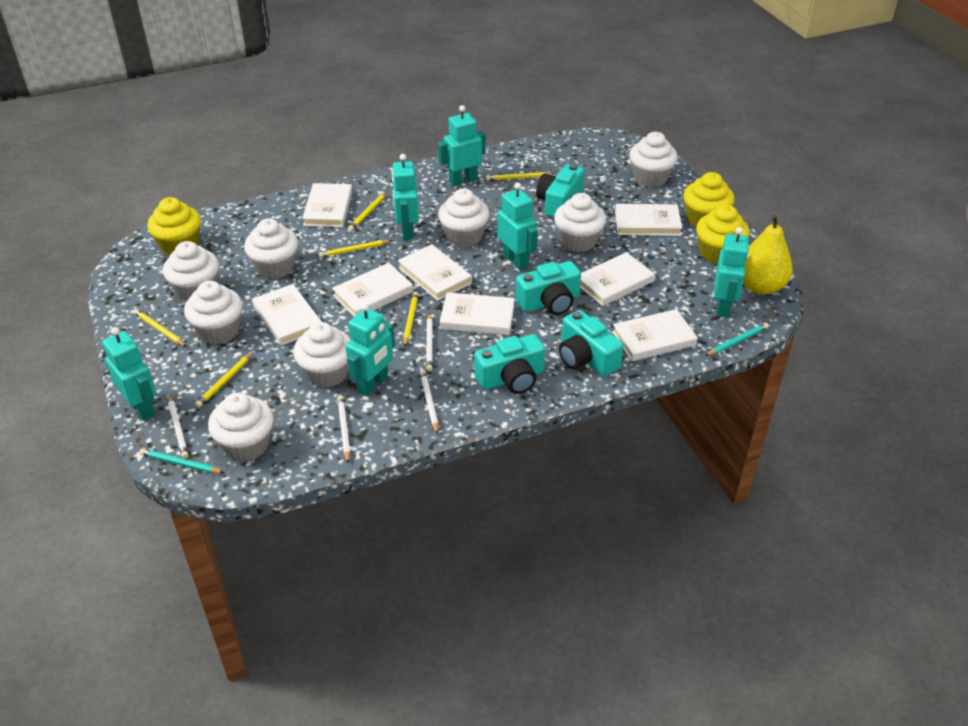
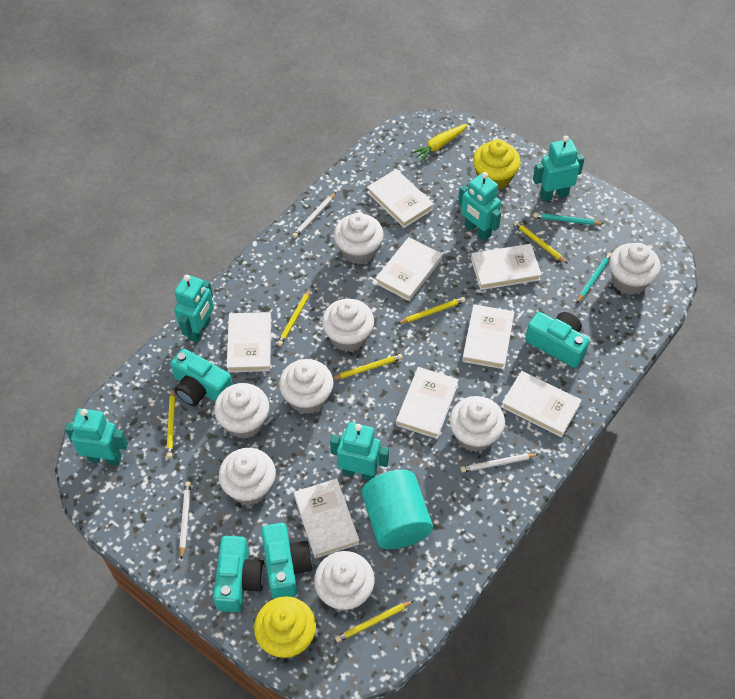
turquoise cylinder: 0 -> 1
turquoise robot: 6 -> 5
white pencil: 4 -> 3
yellow carrot: 0 -> 1
yellow cupcake: 3 -> 2
yellow pear: 1 -> 0

